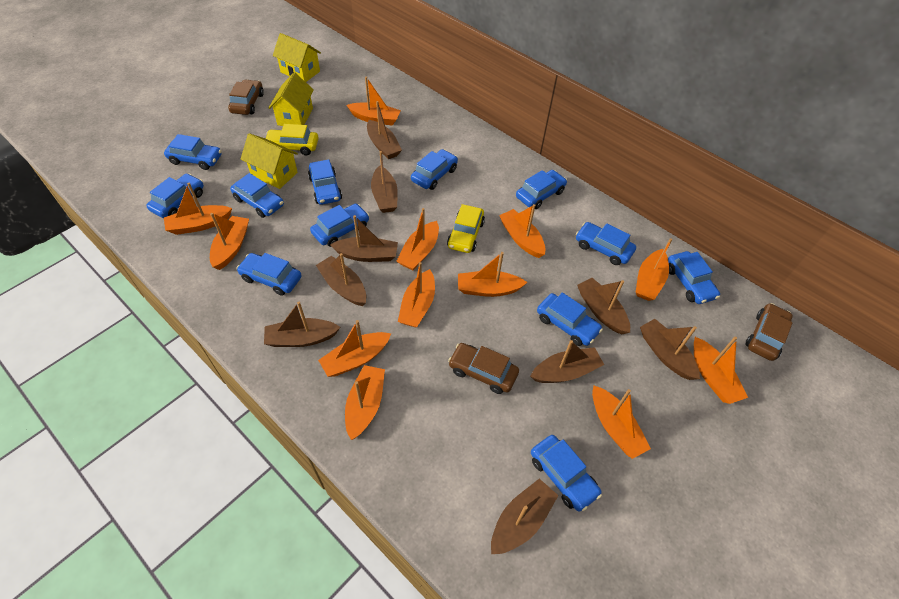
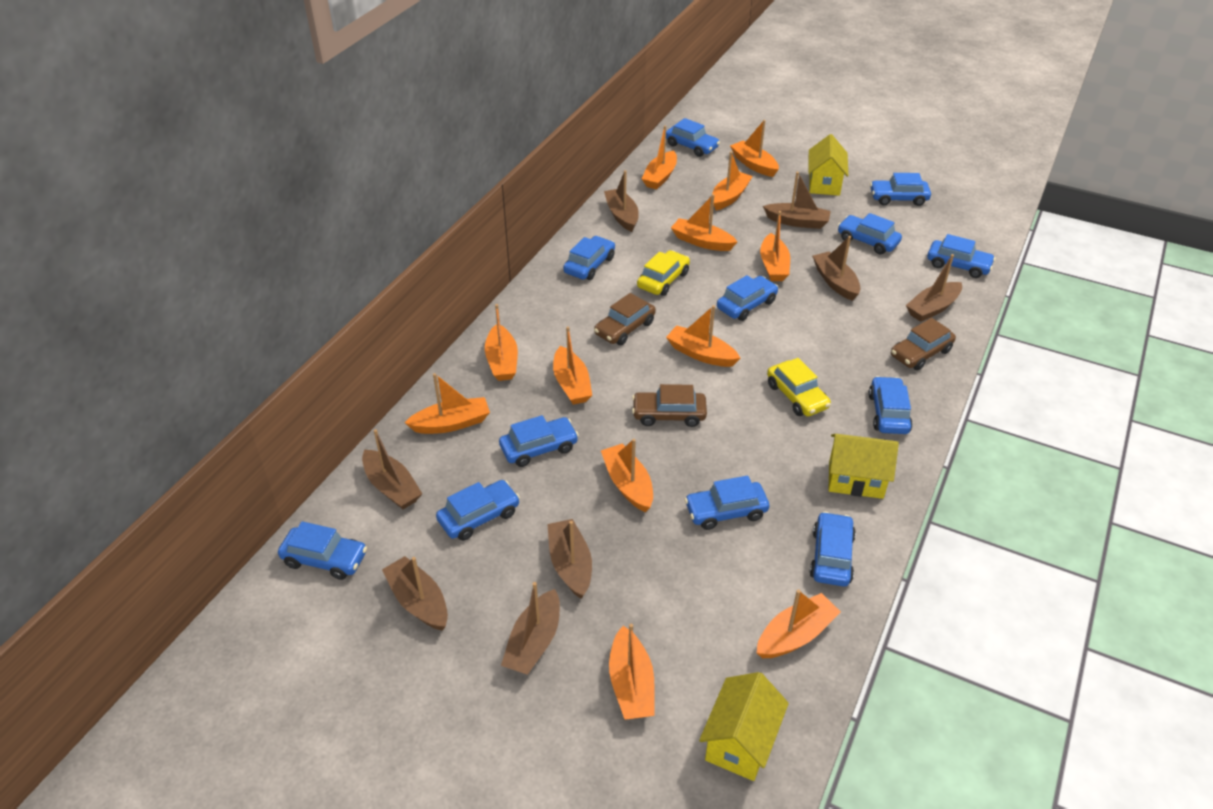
brown boat: 9 -> 8

